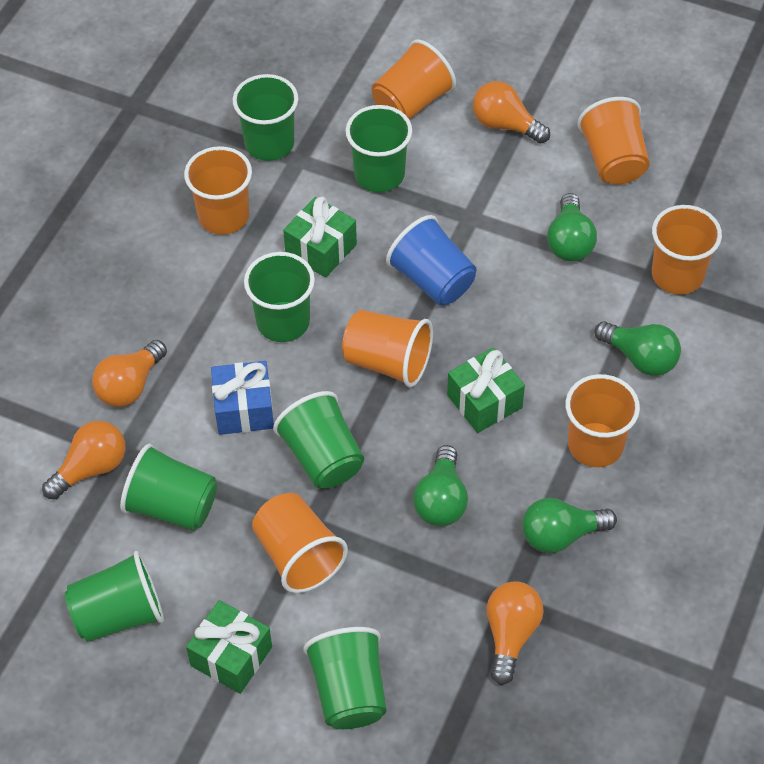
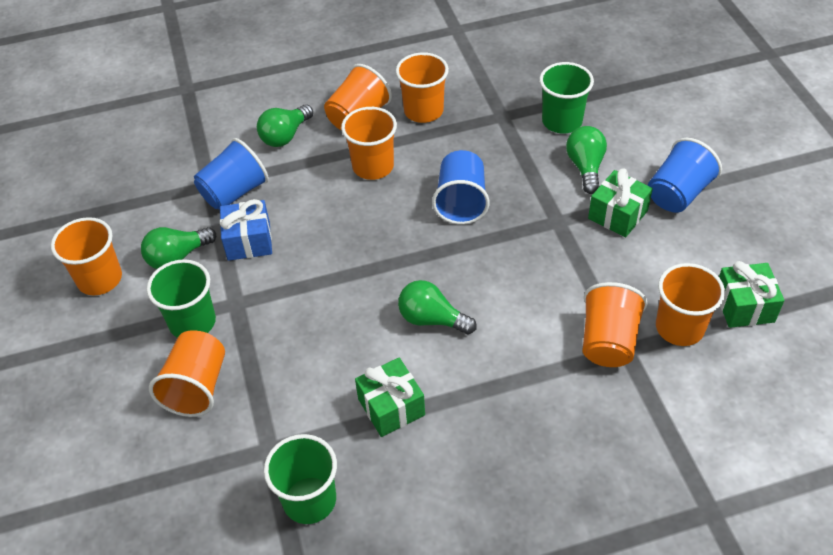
blue cup: 1 -> 3
green cup: 7 -> 3
orange light bulb: 4 -> 0

